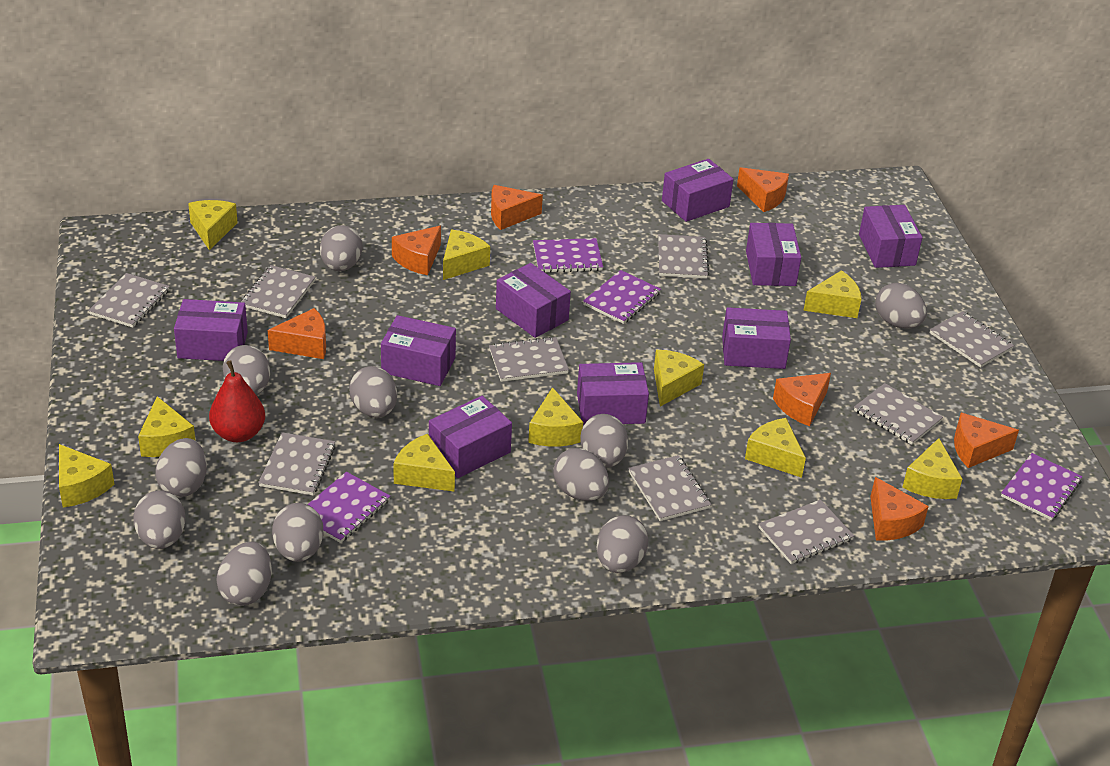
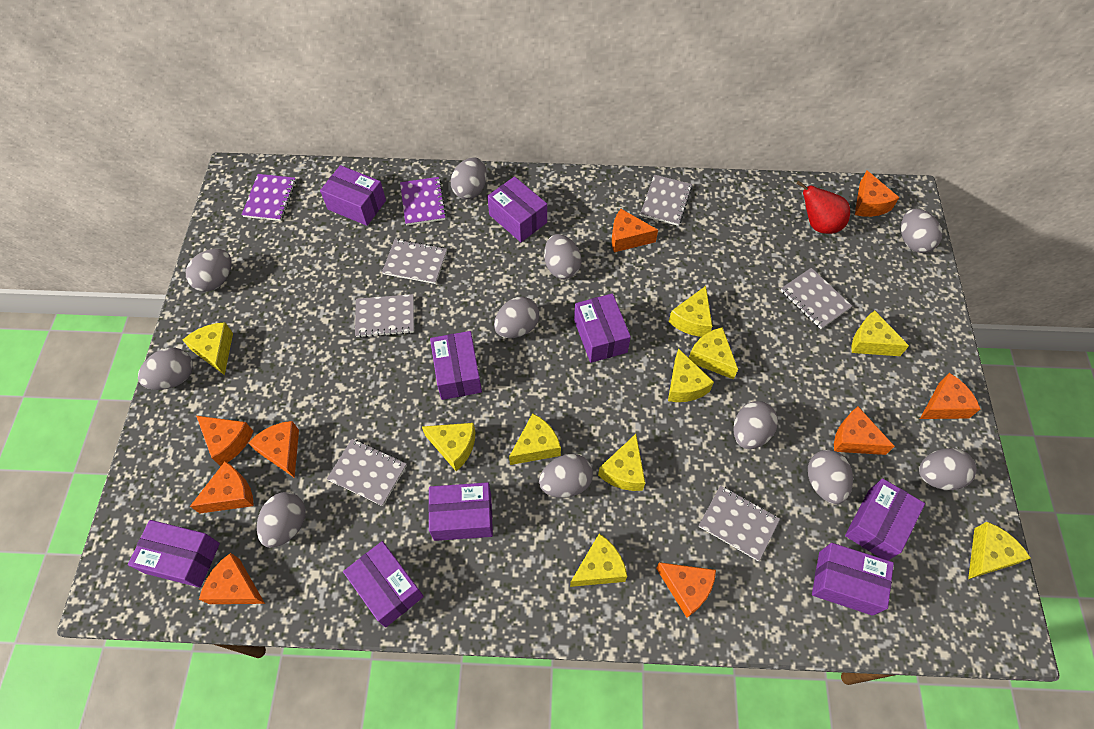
grey notebook: 9 -> 6
orange cheese: 7 -> 9
purple notebook: 4 -> 2

